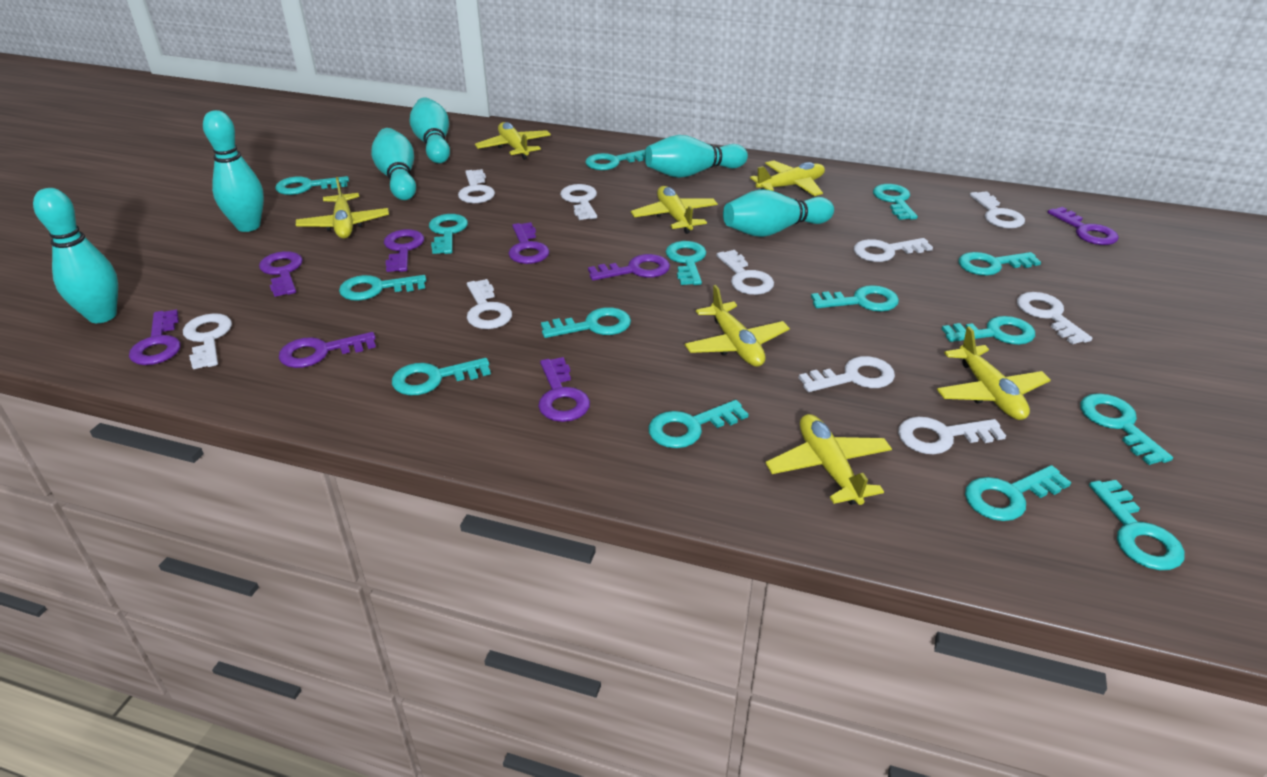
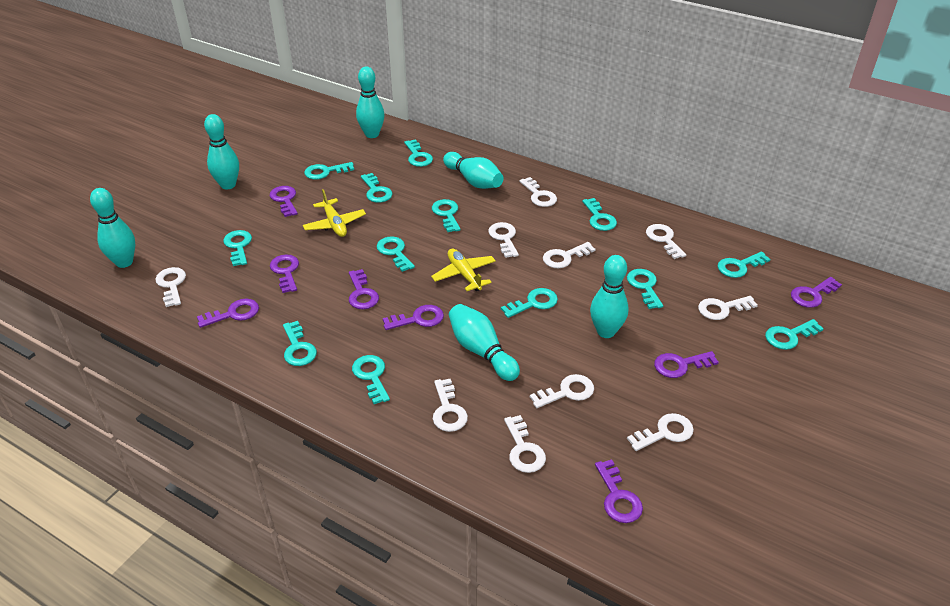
turquoise key: 15 -> 13
yellow plane: 7 -> 2

